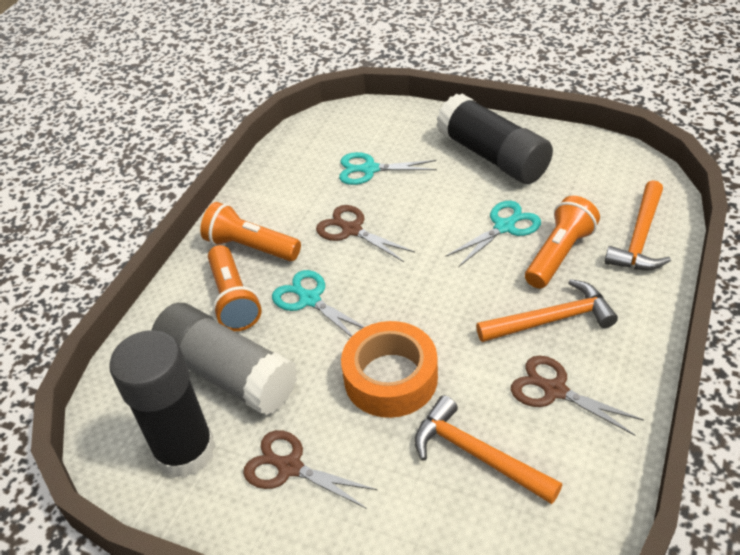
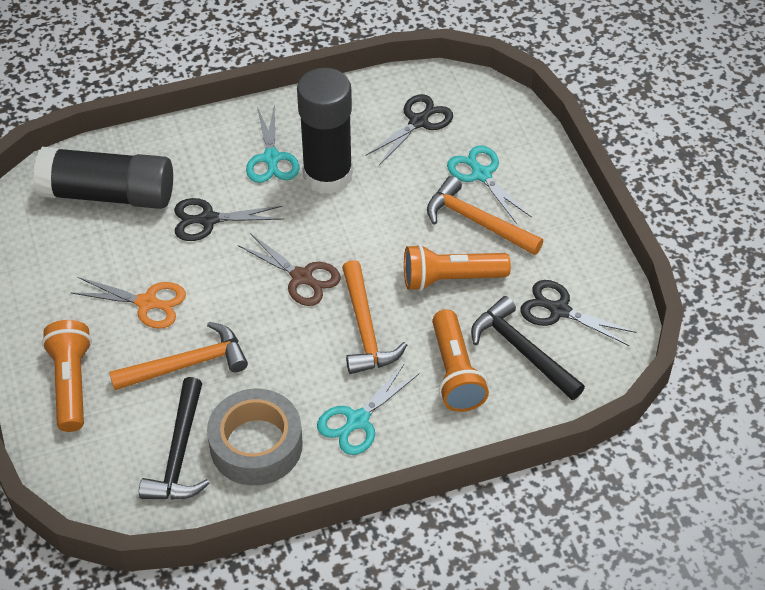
black hammer: 0 -> 2
black scissors: 0 -> 3
brown scissors: 3 -> 1
grey glue stick: 1 -> 0
grey tape: 0 -> 1
orange scissors: 0 -> 1
orange tape: 1 -> 0

